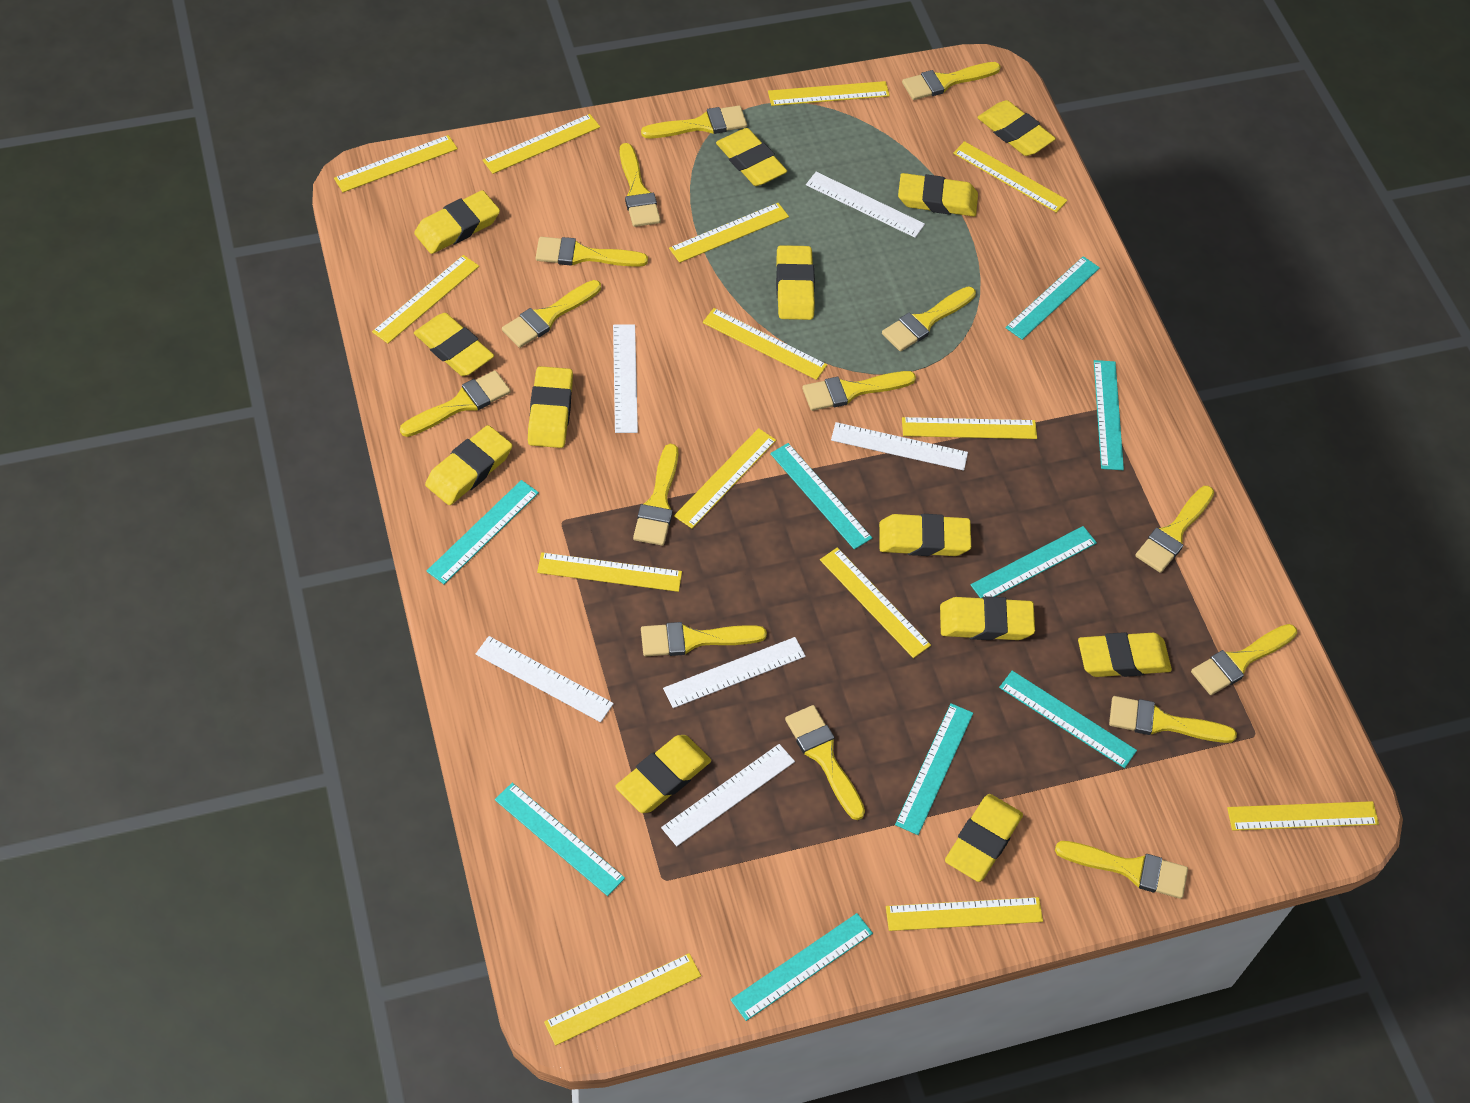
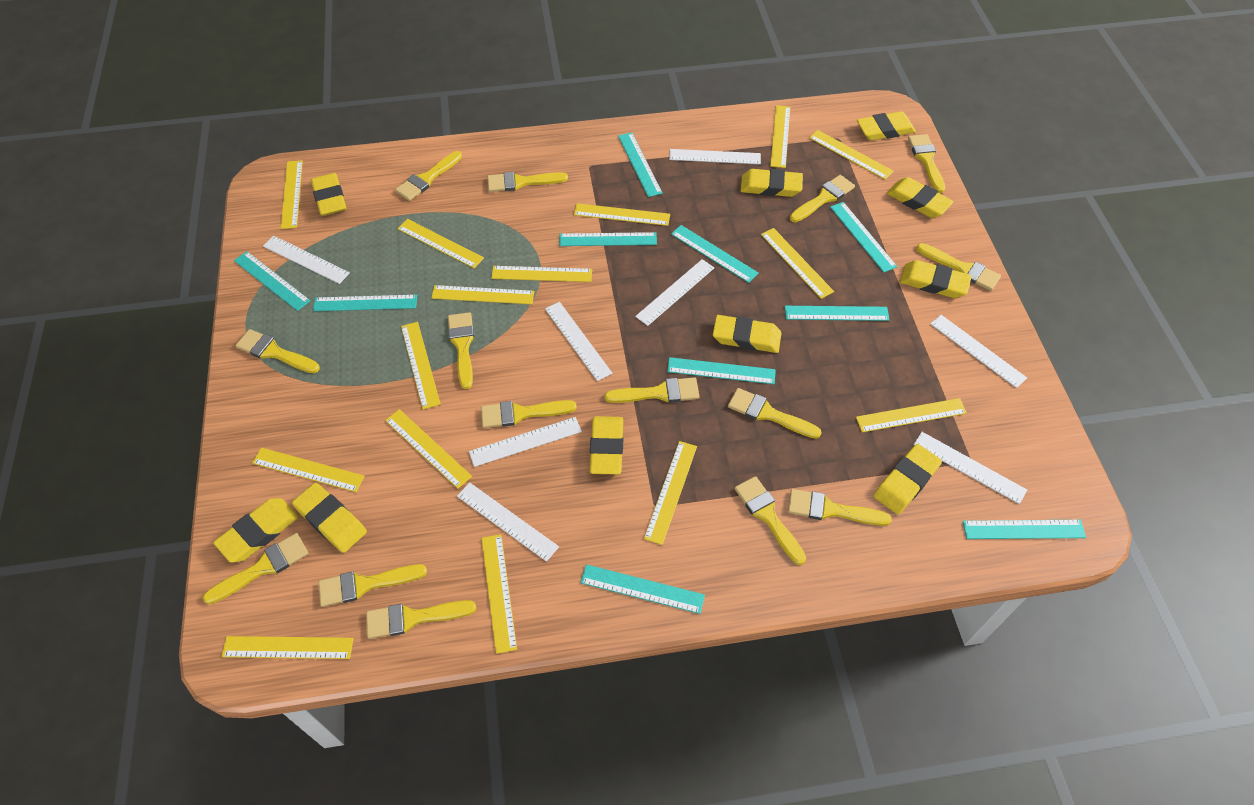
turquoise ruler: 9 -> 10
white ruler: 6 -> 8
yellow eraser: 13 -> 10
yellow ruler: 14 -> 15

